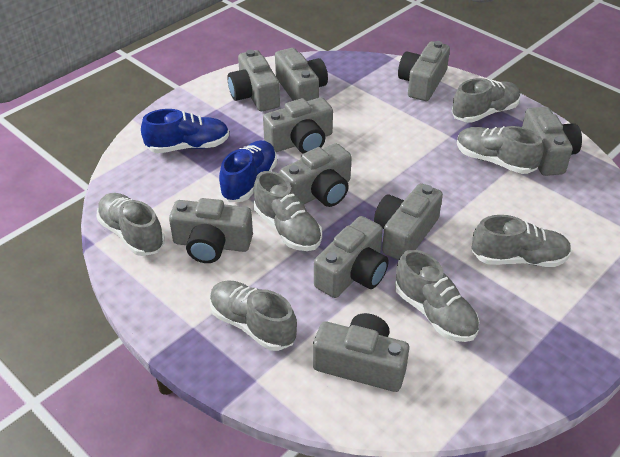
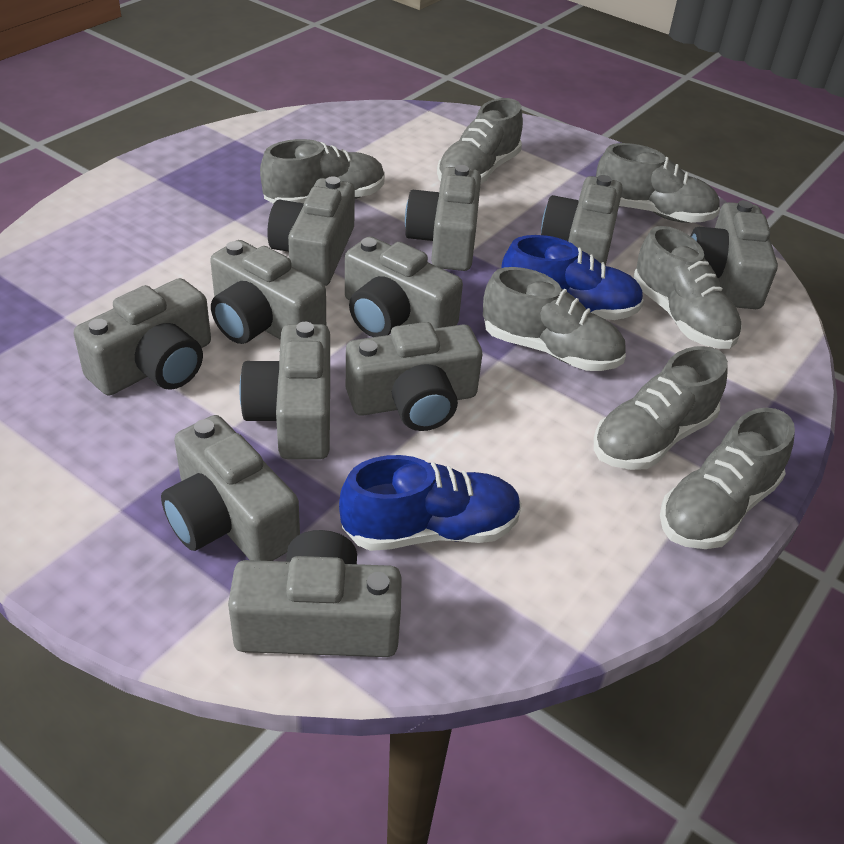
grey camera: 10 -> 11

